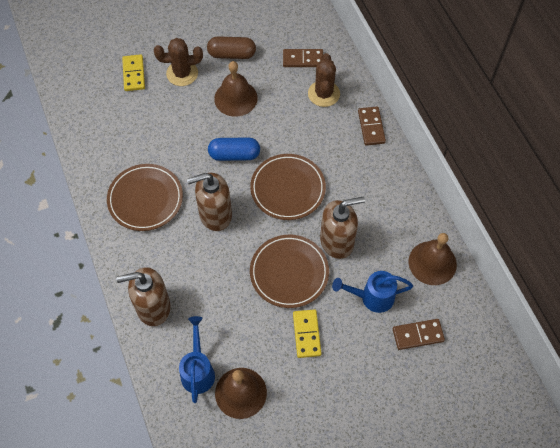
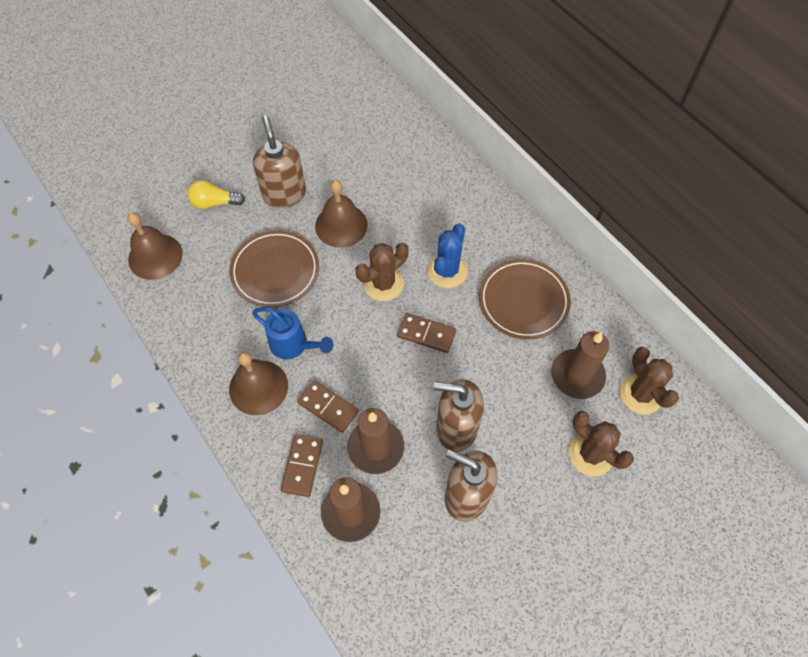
blue cactus: 0 -> 1
blue capsule: 1 -> 0
blue watering can: 2 -> 1
brown cactus: 2 -> 3
brown candle: 0 -> 3
brown capsule: 1 -> 0
brown plate: 3 -> 2
yellow domino: 2 -> 0
yellow light bulb: 0 -> 1

